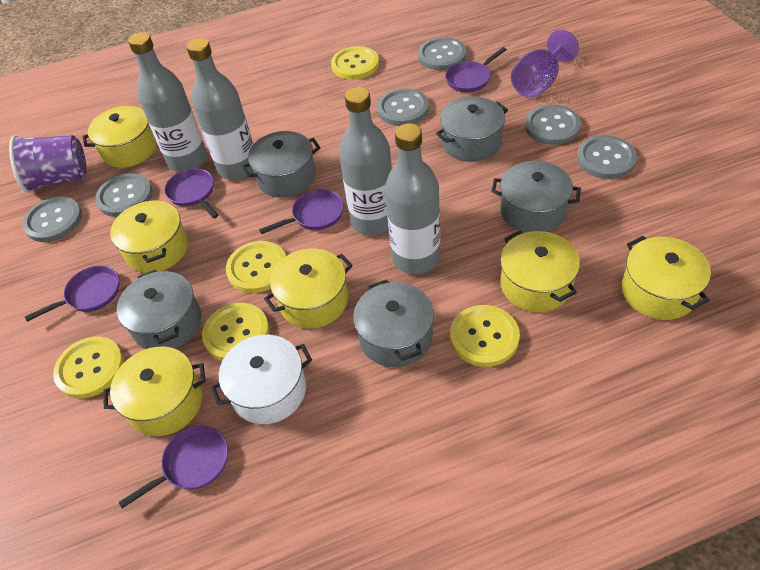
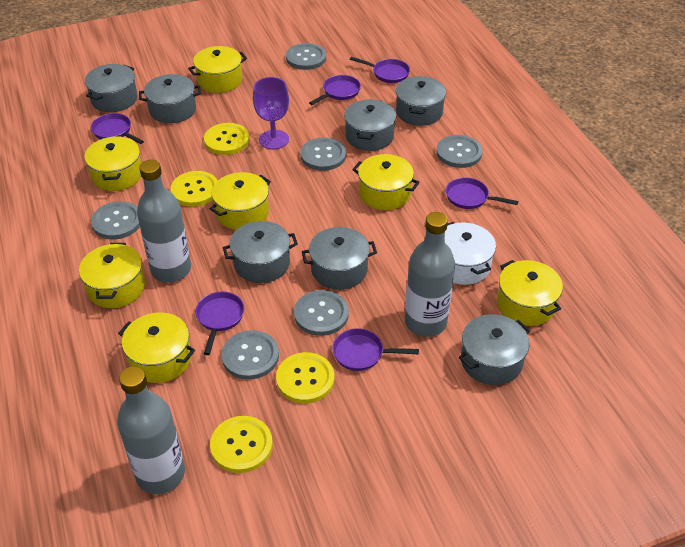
grey bottle: 4 -> 3
grey pot: 5 -> 7
purple cup: 1 -> 0
purple pan: 5 -> 6
yellow button: 5 -> 4
yellow pot: 6 -> 7

